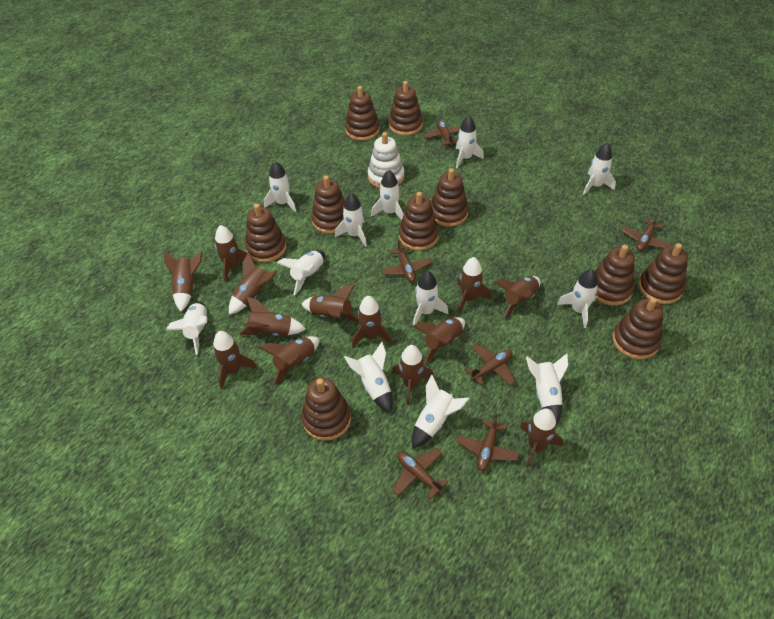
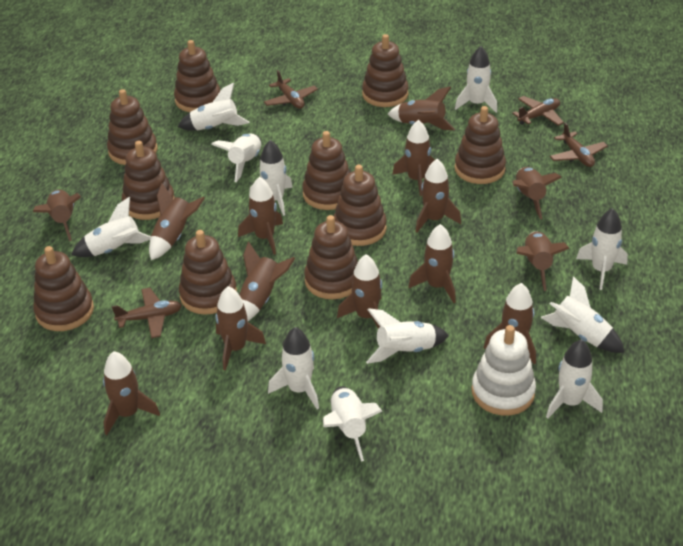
brown plane: 6 -> 4
brown rocket: 13 -> 14
white rocket: 12 -> 11

